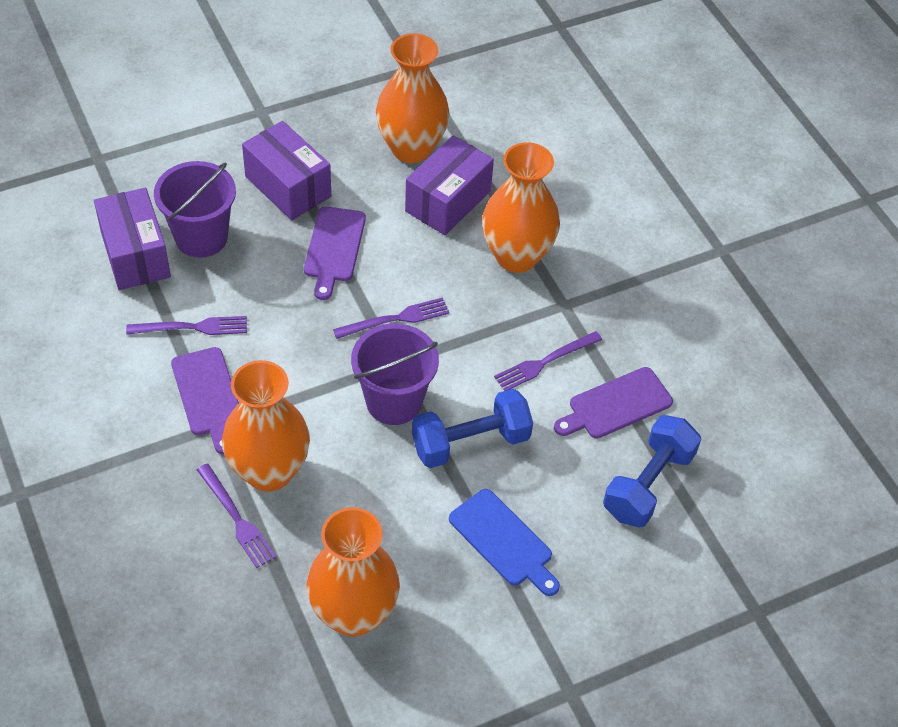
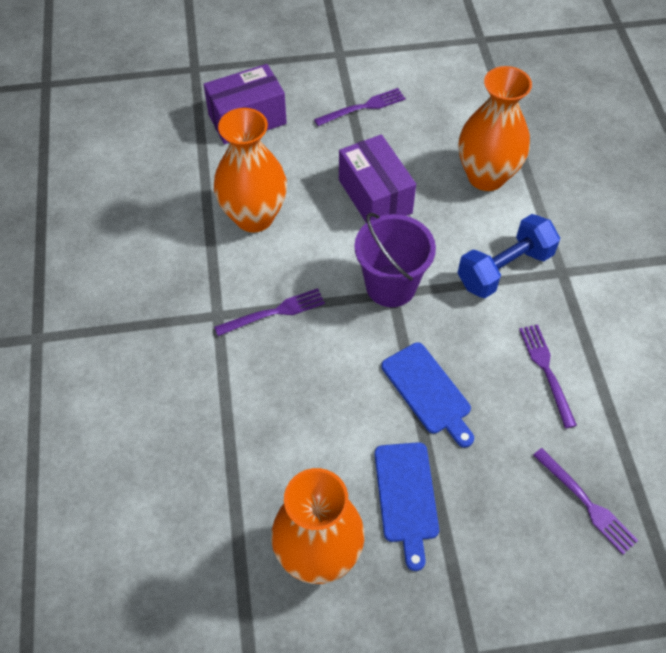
blue cutting board: 1 -> 2
blue dumbbell: 2 -> 1
orange vase: 4 -> 3
purple box: 3 -> 2
purple bucket: 2 -> 1
purple cutting board: 3 -> 0

